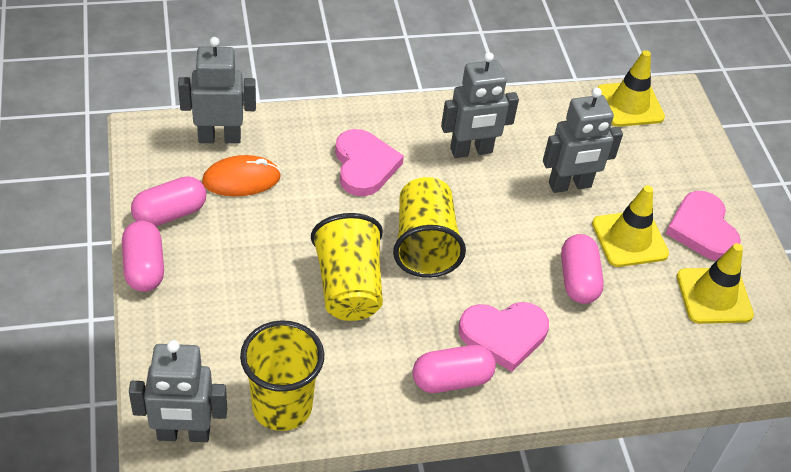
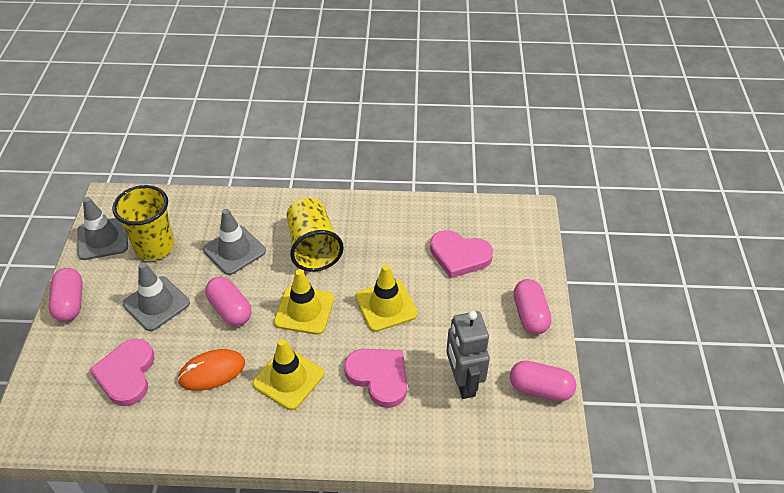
grey robot: 4 -> 1
grey traffic cone: 0 -> 3
yellow cup: 3 -> 2

